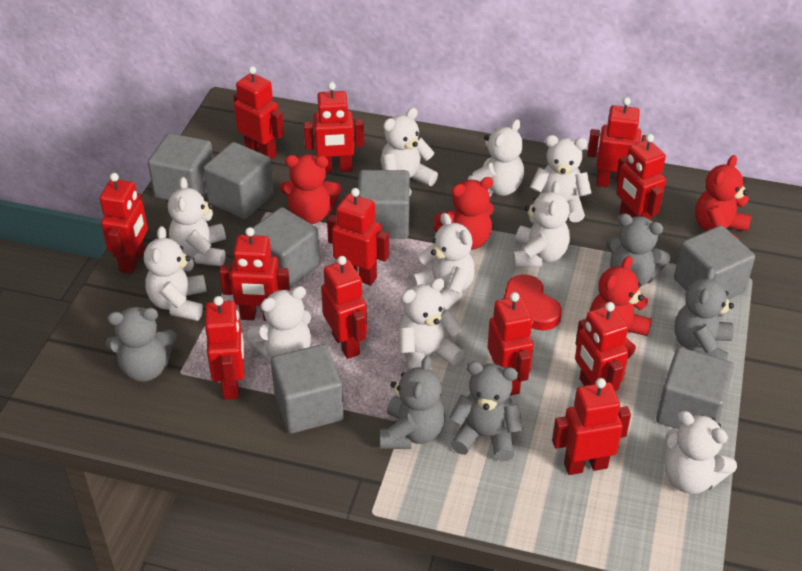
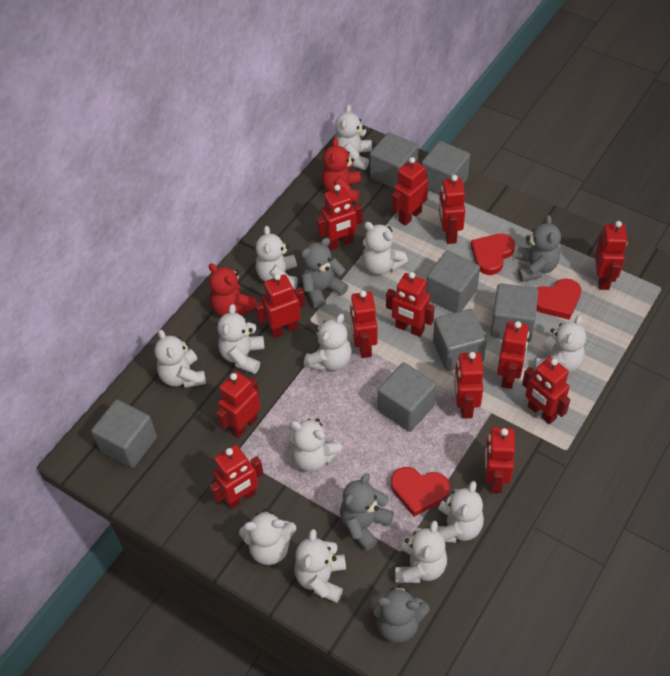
grey teddy bear: 5 -> 4
red heart: 1 -> 3
red robot: 12 -> 13
red teddy bear: 4 -> 2
white teddy bear: 10 -> 12

